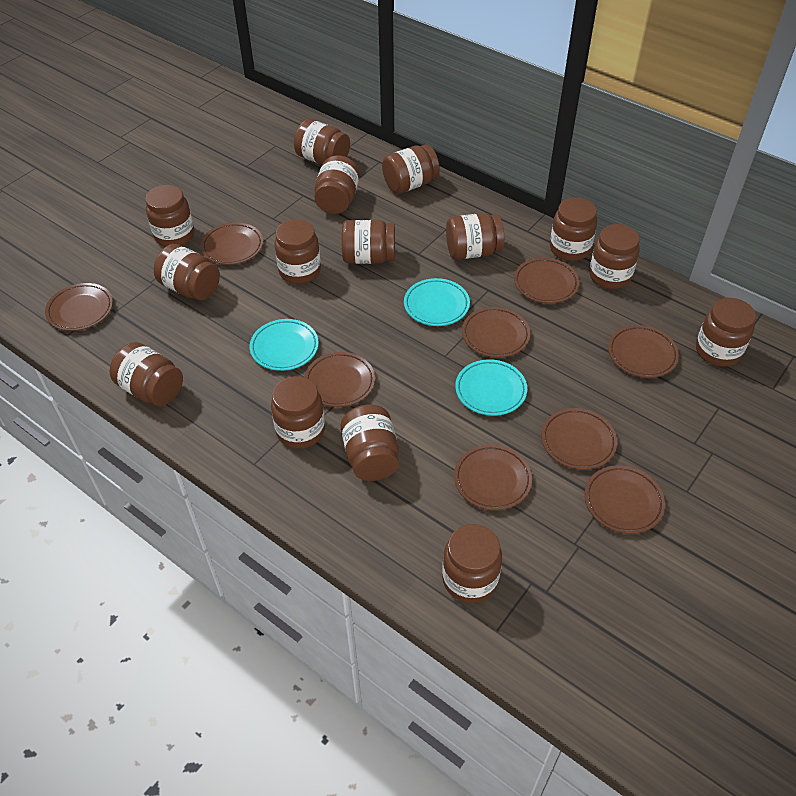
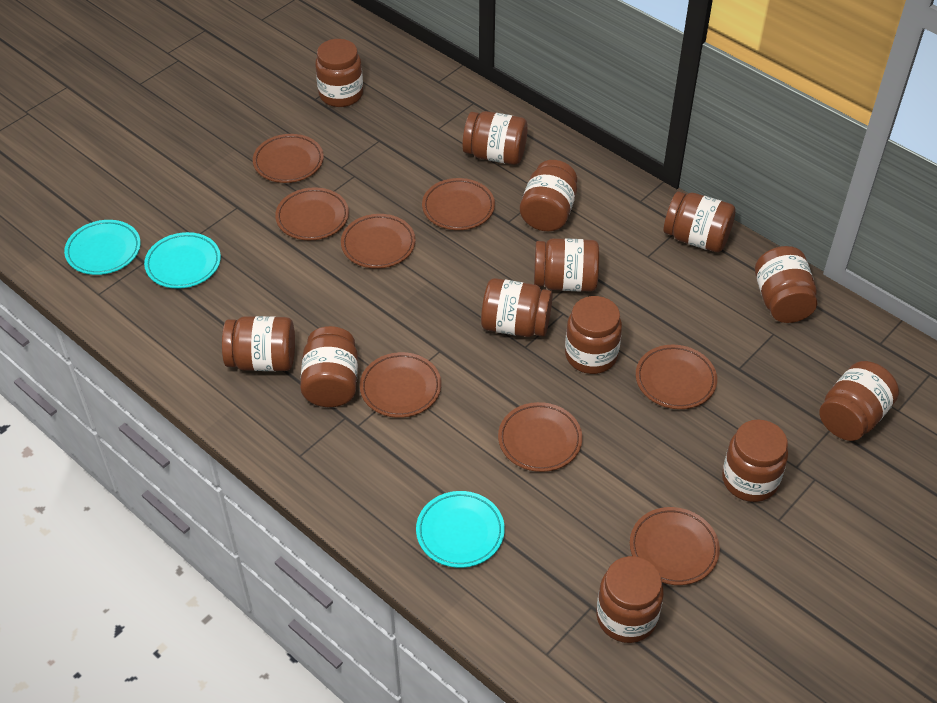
brown jar: 15 -> 13
brown plate: 9 -> 8

